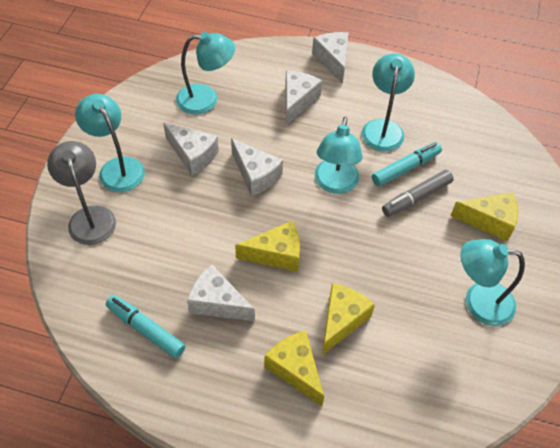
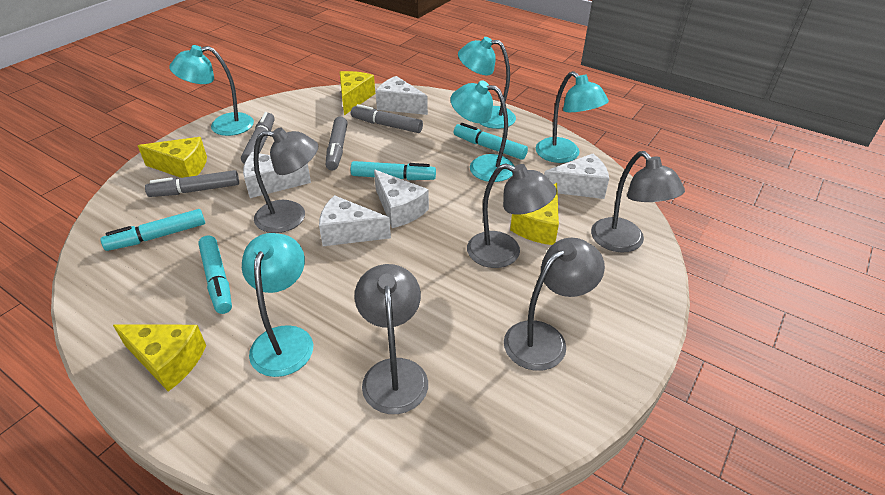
grey lamp: 1 -> 5
grey marker: 1 -> 4
turquoise marker: 2 -> 4

